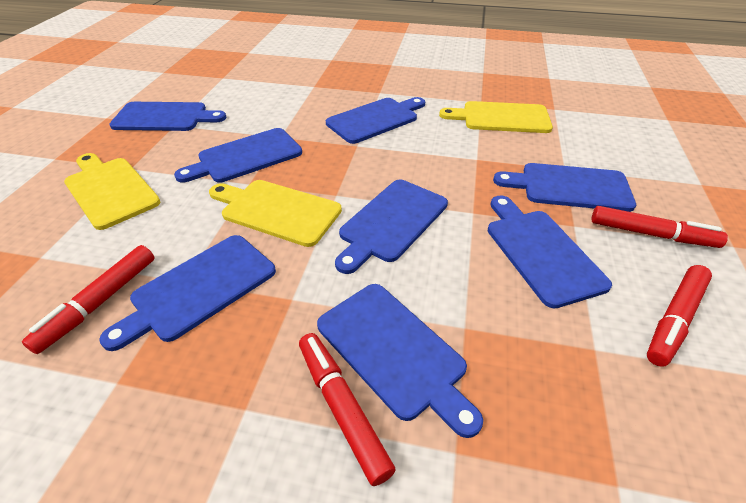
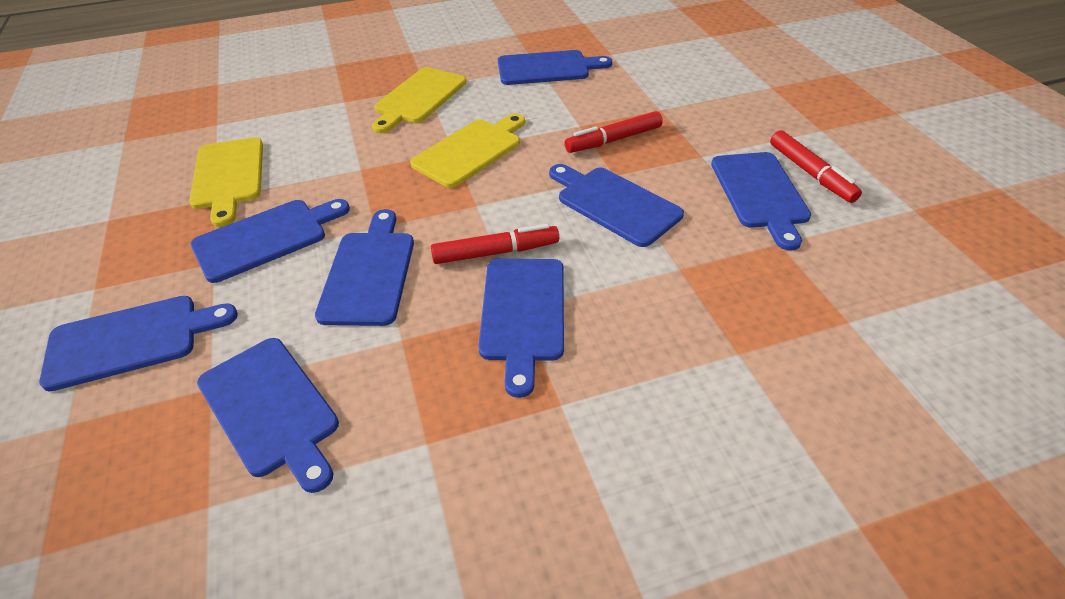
red marker: 4 -> 3

